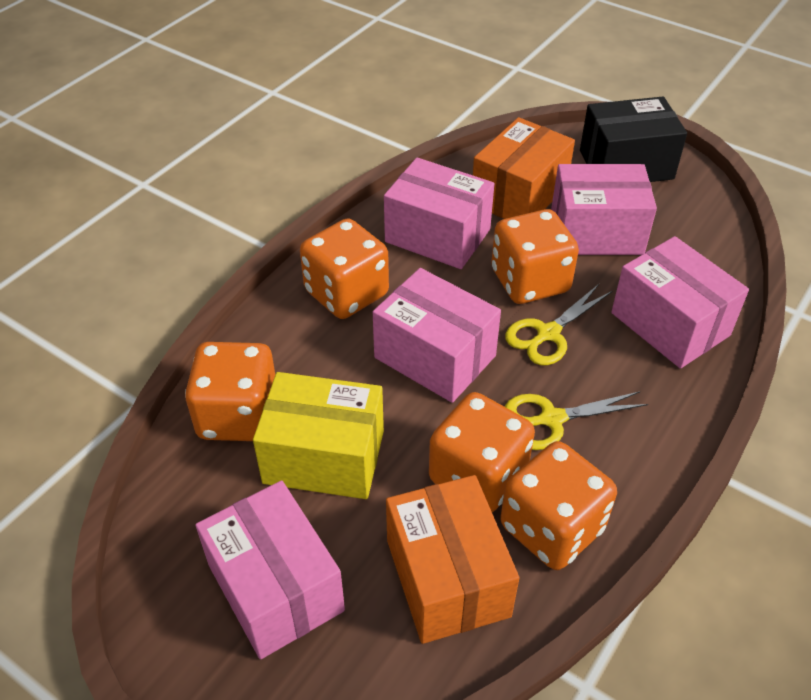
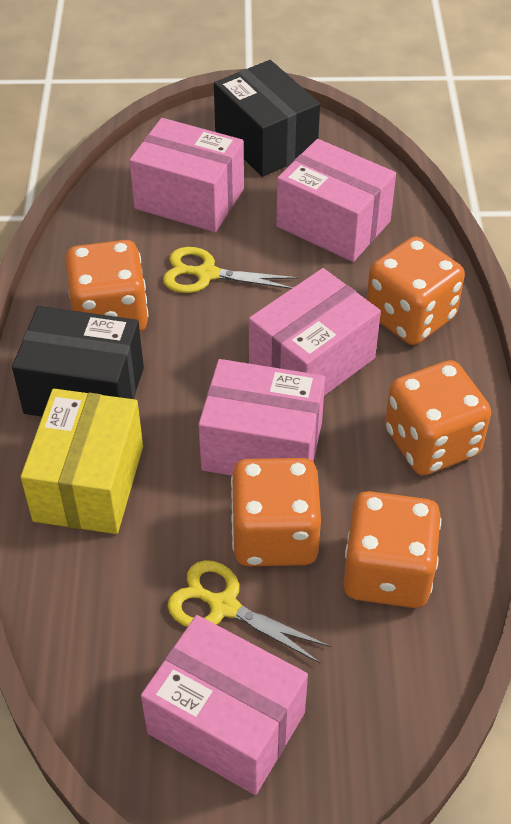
black box: 1 -> 2
orange box: 2 -> 0

